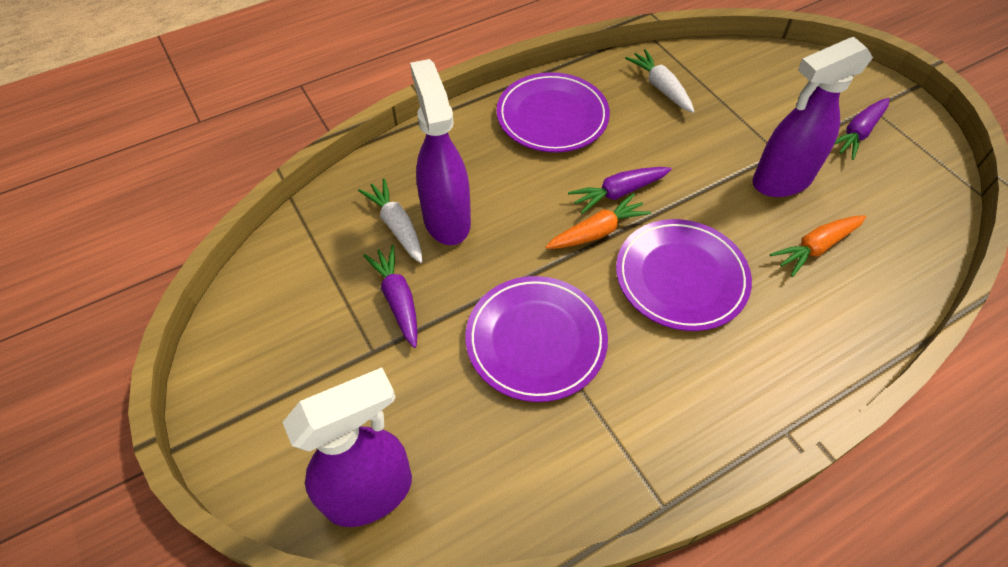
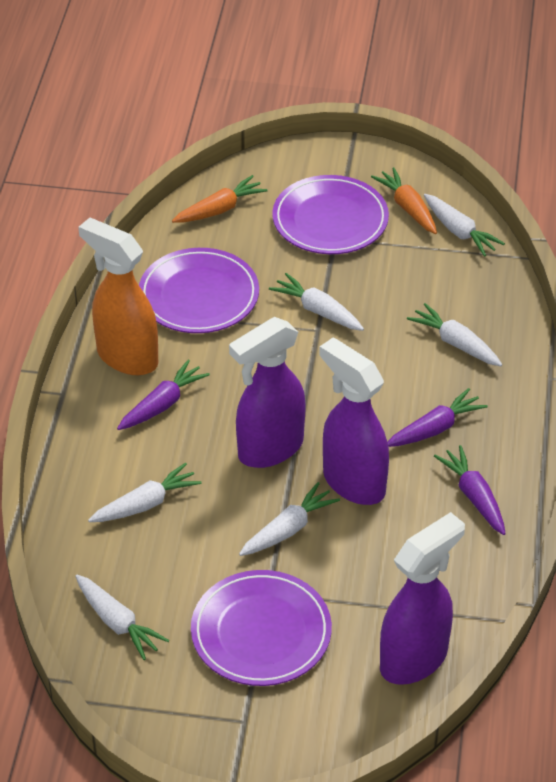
orange spray bottle: 0 -> 1
white carrot: 2 -> 6

